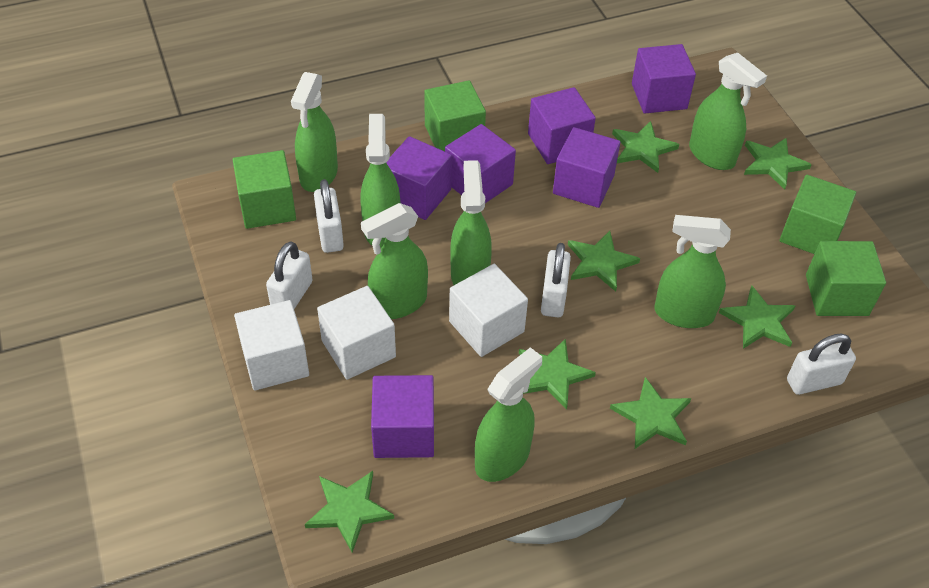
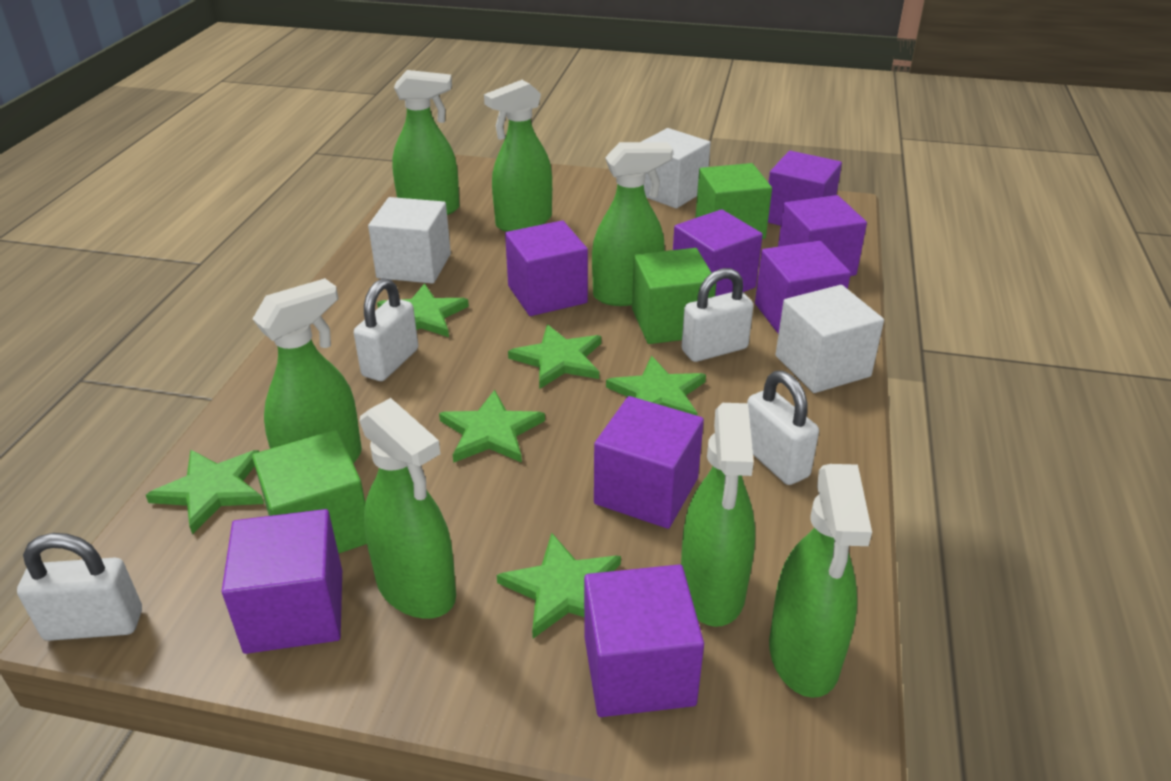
green cube: 4 -> 3
green star: 7 -> 6
purple cube: 6 -> 8

